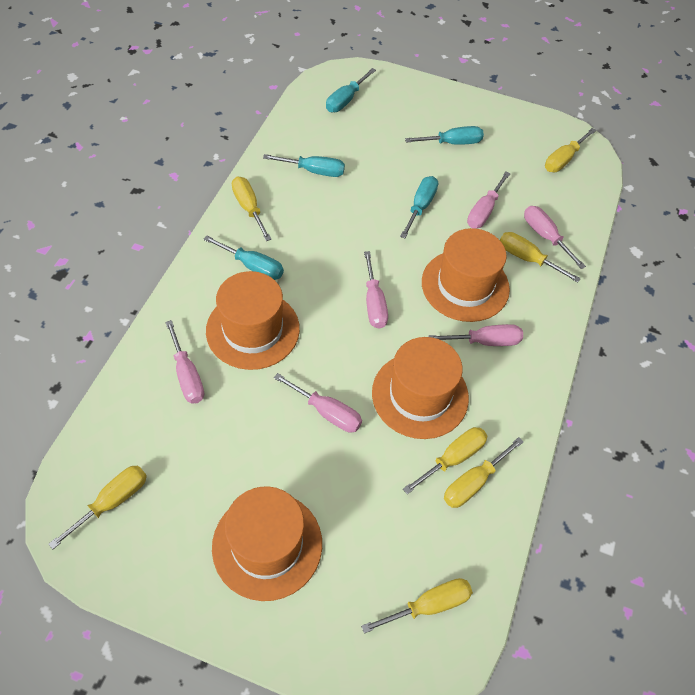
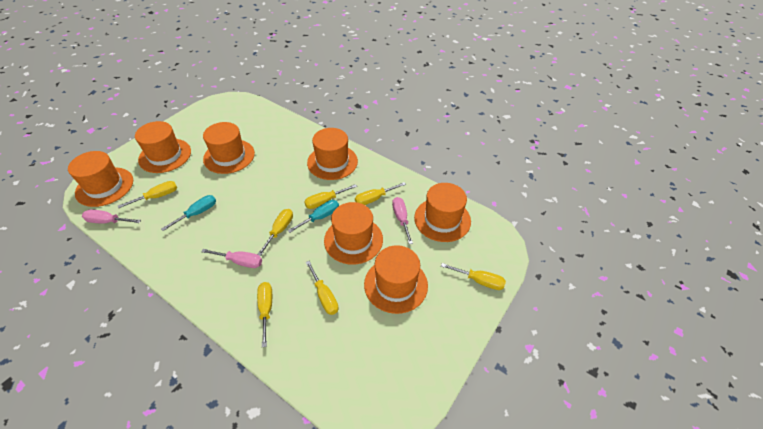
orange hat: 4 -> 7
pink screwdriver: 6 -> 3
turquoise screwdriver: 5 -> 2

